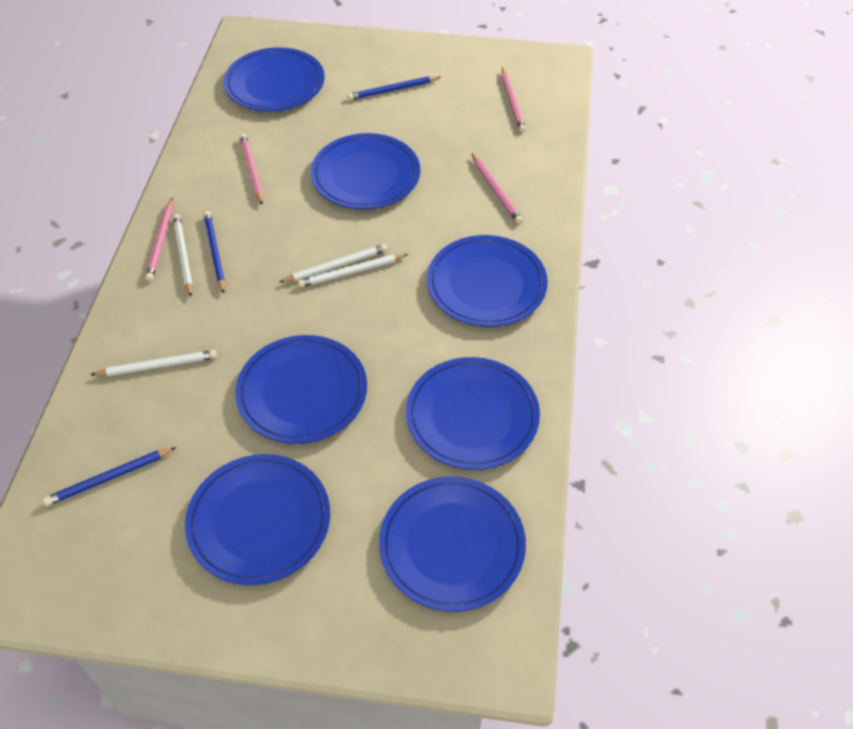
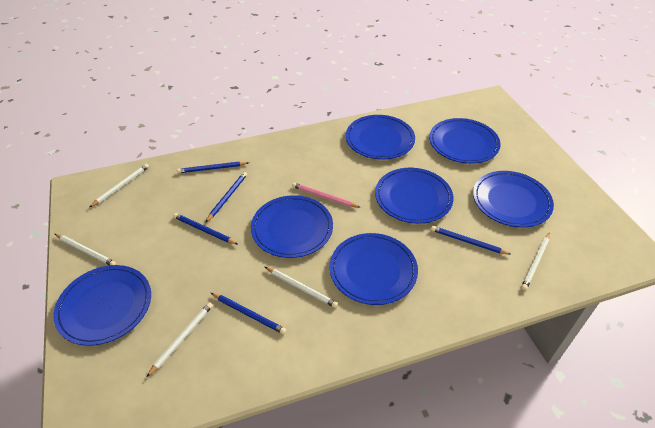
blue pencil: 3 -> 5
pink pencil: 4 -> 1
white pencil: 4 -> 5

